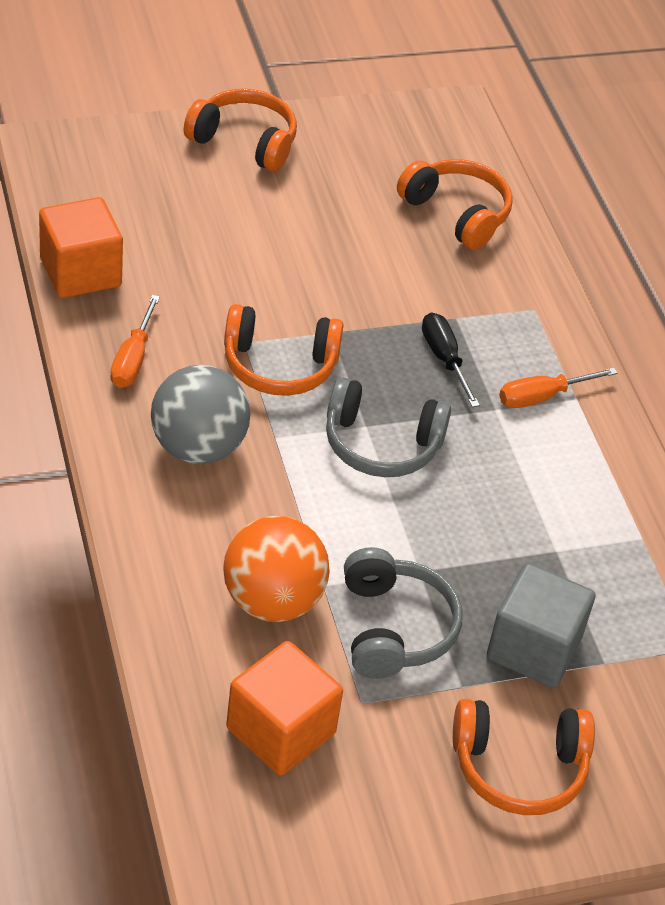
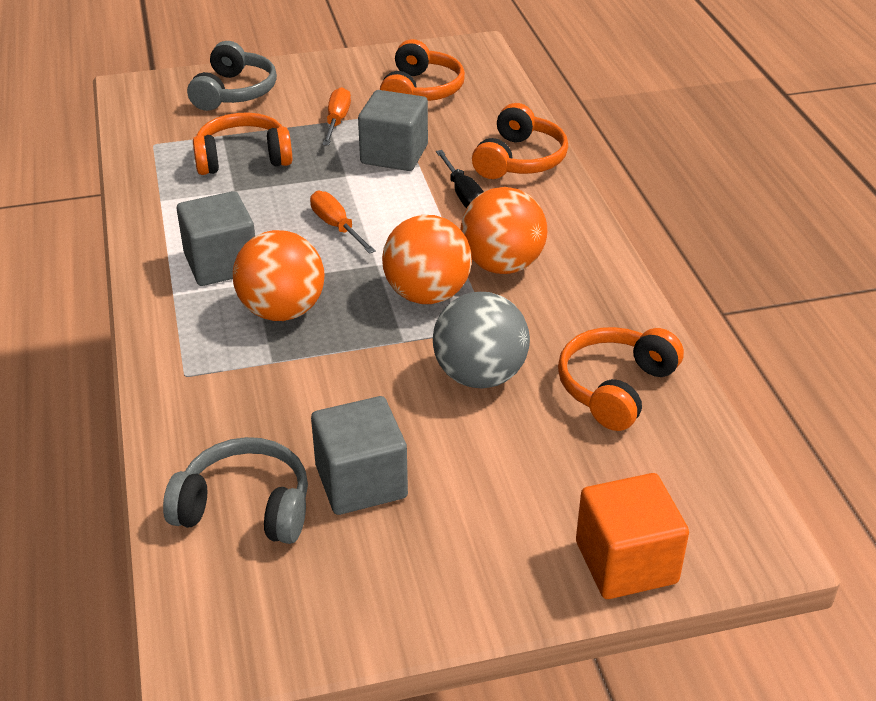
grey cube: 1 -> 3
orange ball: 1 -> 3
orange cube: 2 -> 1

